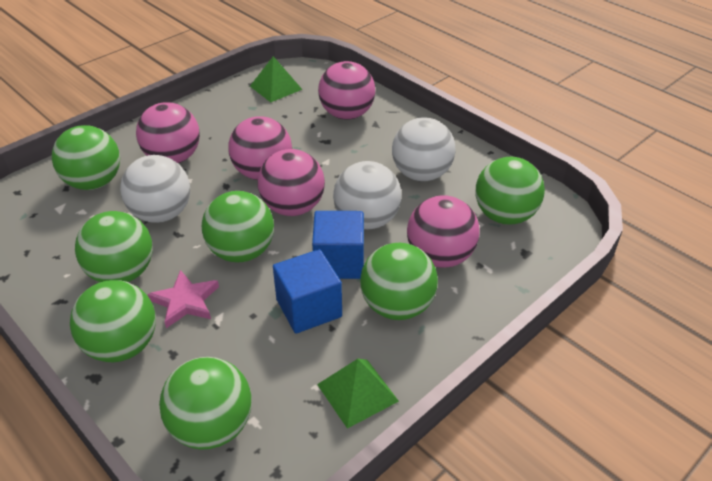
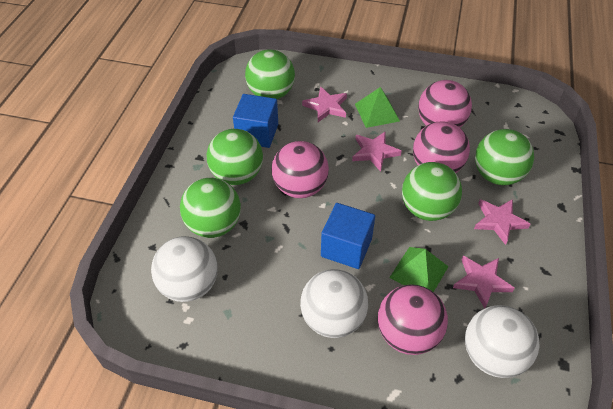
green ball: 7 -> 5
pink ball: 5 -> 4
pink star: 1 -> 4

